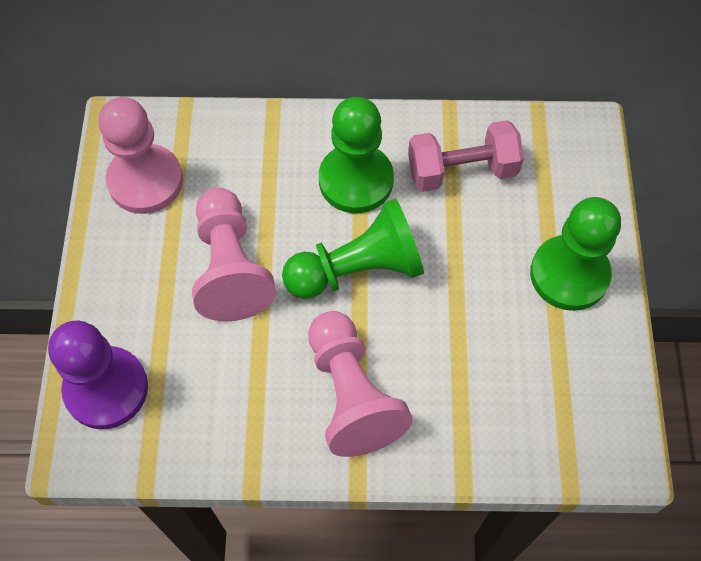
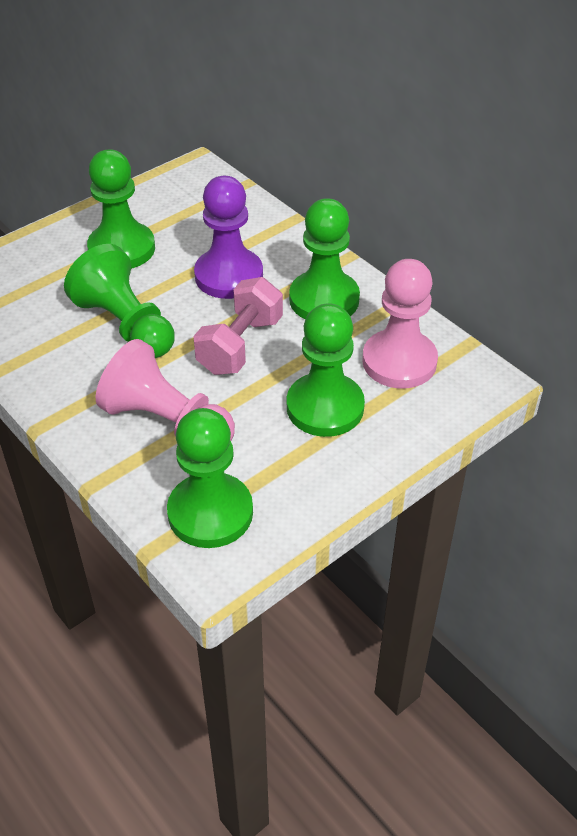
green pawn: 3 -> 5
pink pawn: 3 -> 2

